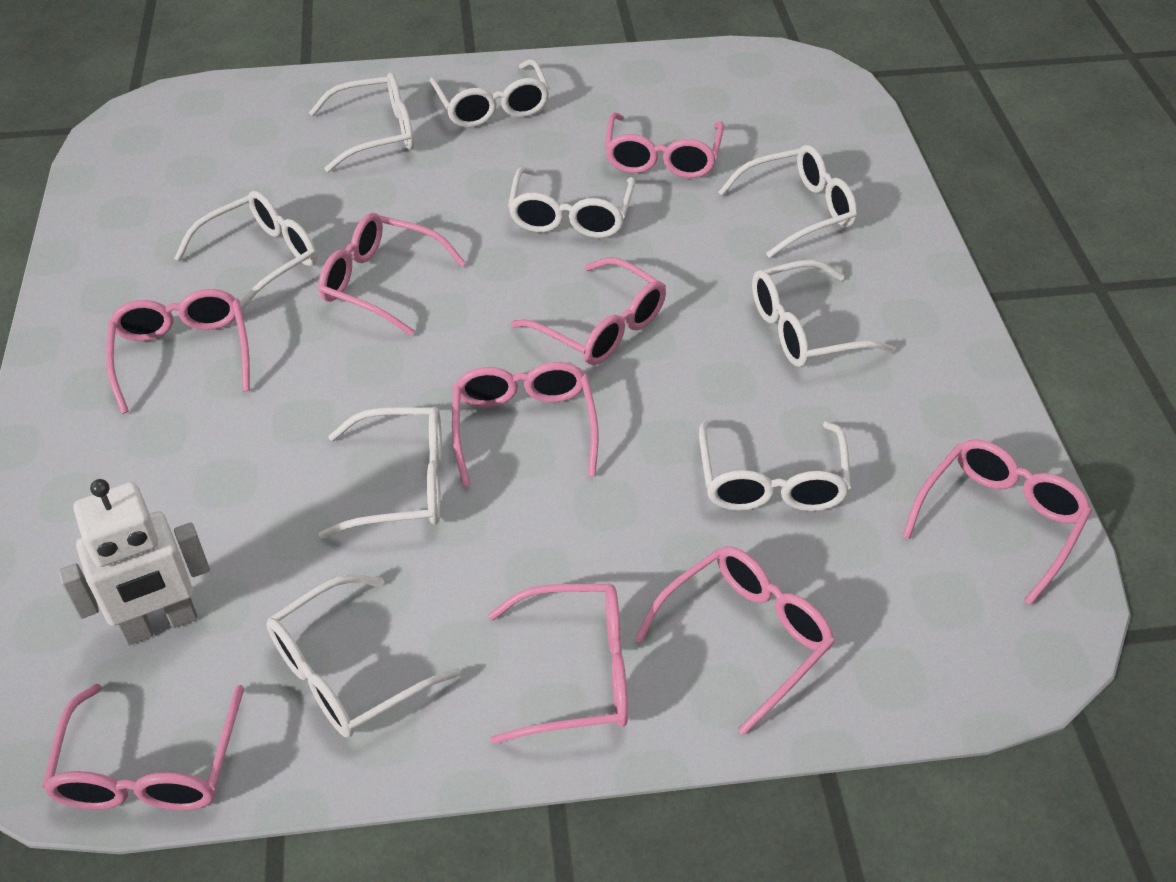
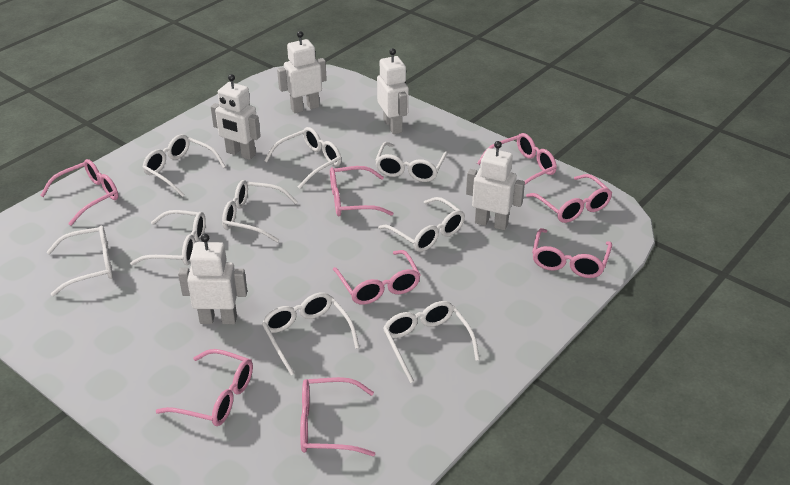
pink glasses: 9 -> 8
white robot: 1 -> 5

